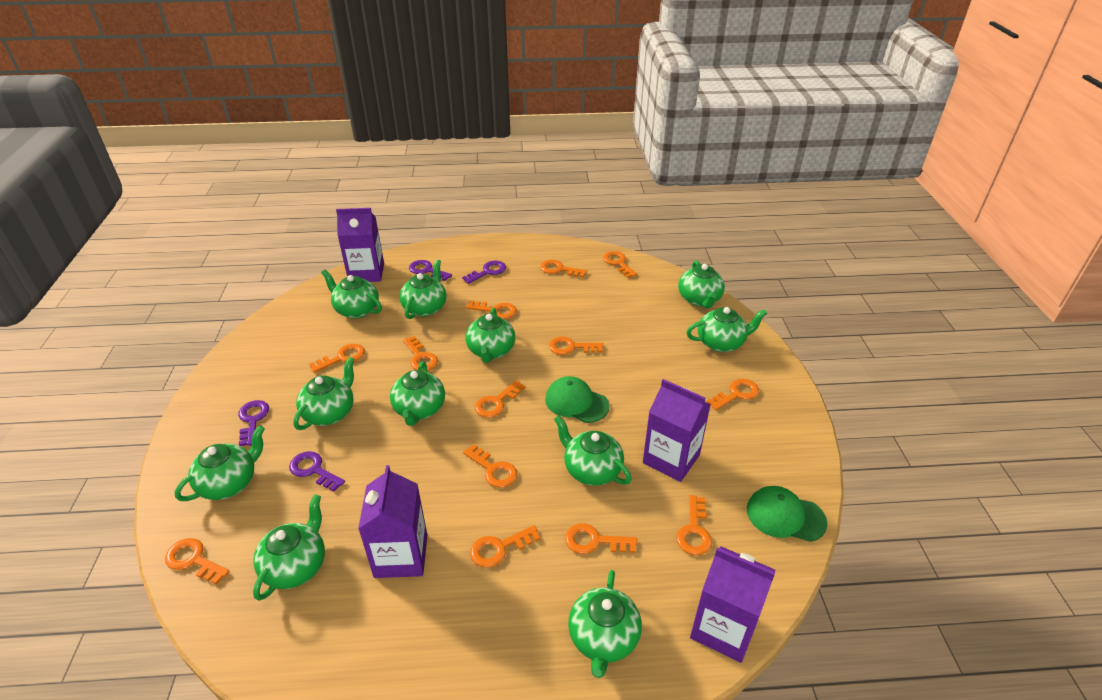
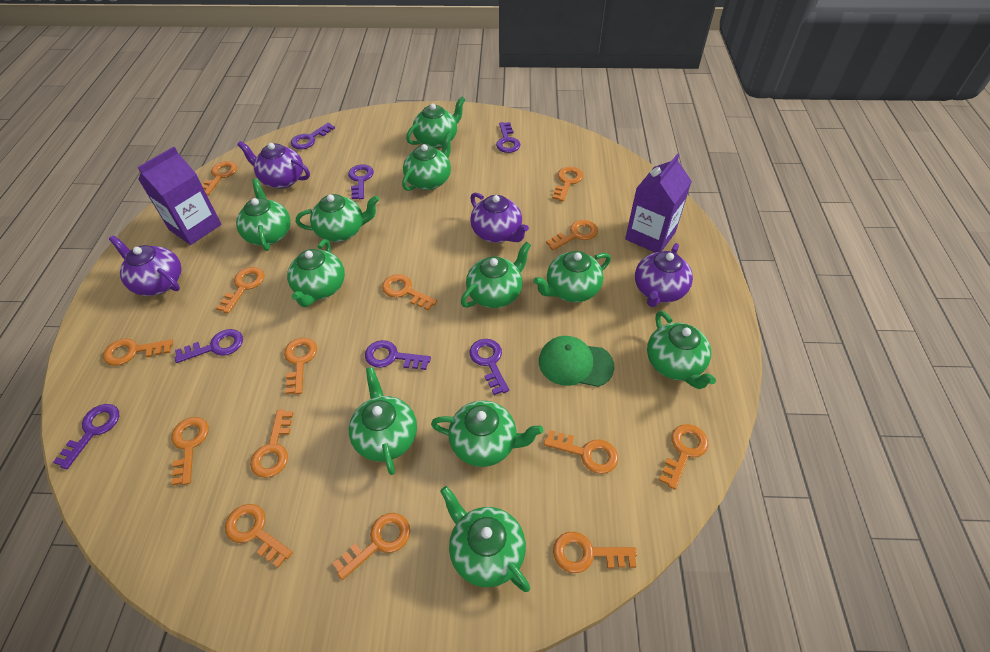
green cap: 2 -> 1
orange key: 13 -> 14
purple carton: 4 -> 2
purple key: 4 -> 7
purple teapot: 0 -> 4

